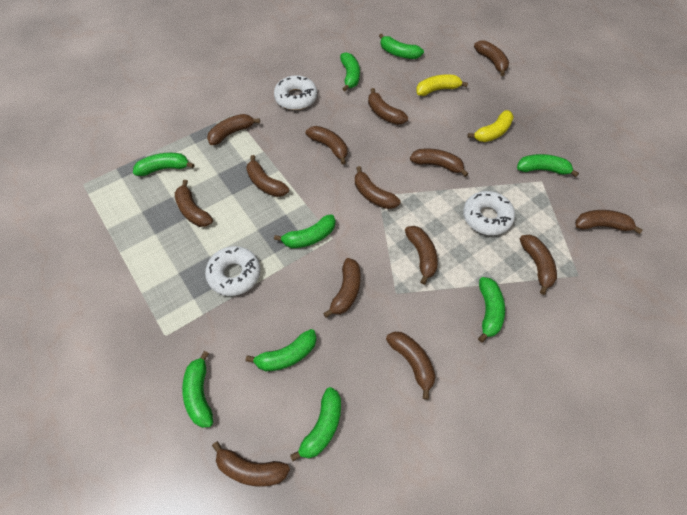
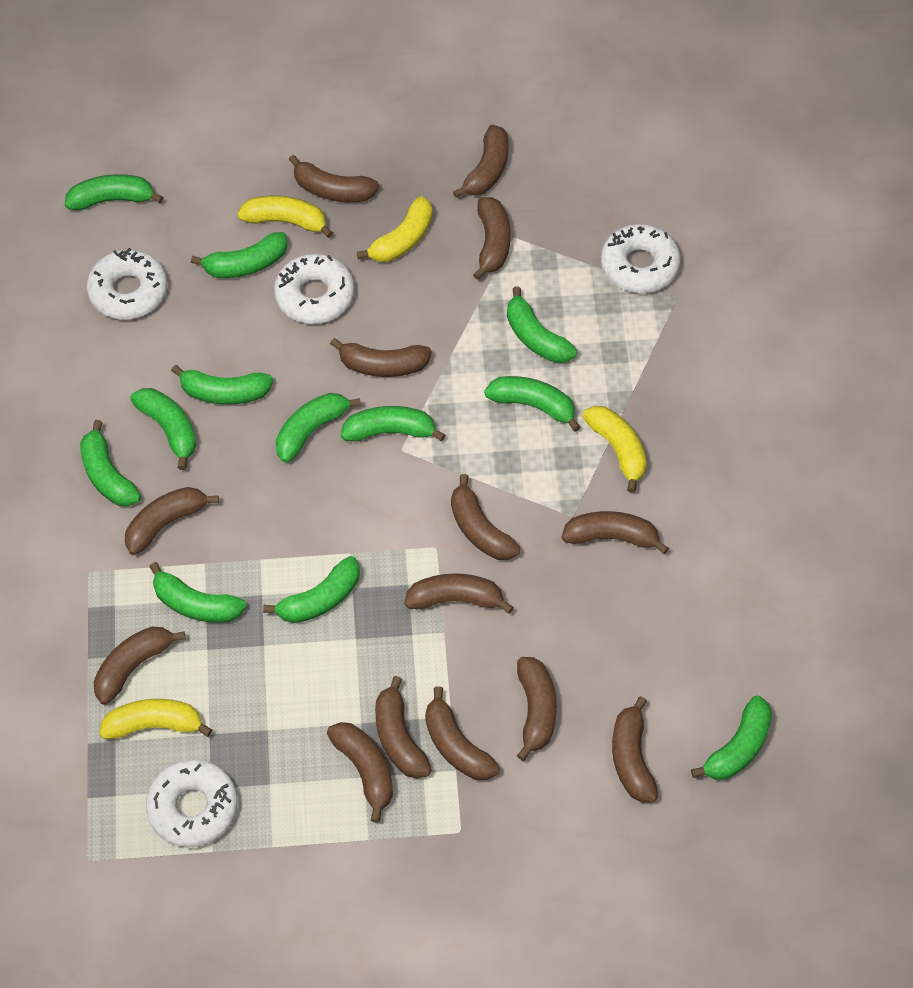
green banana: 9 -> 12
white donut: 3 -> 4
yellow banana: 2 -> 4

